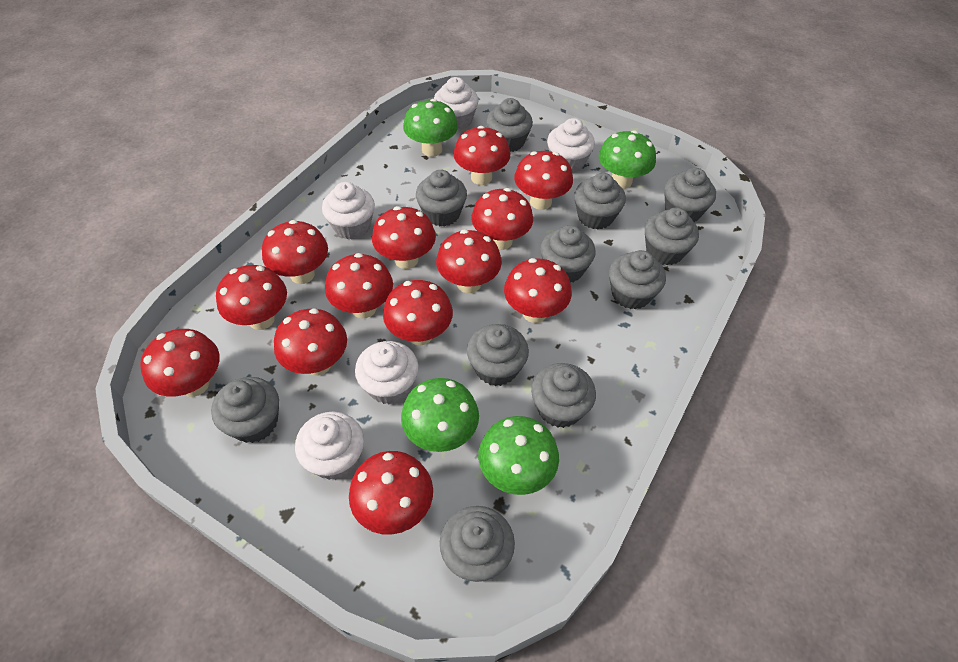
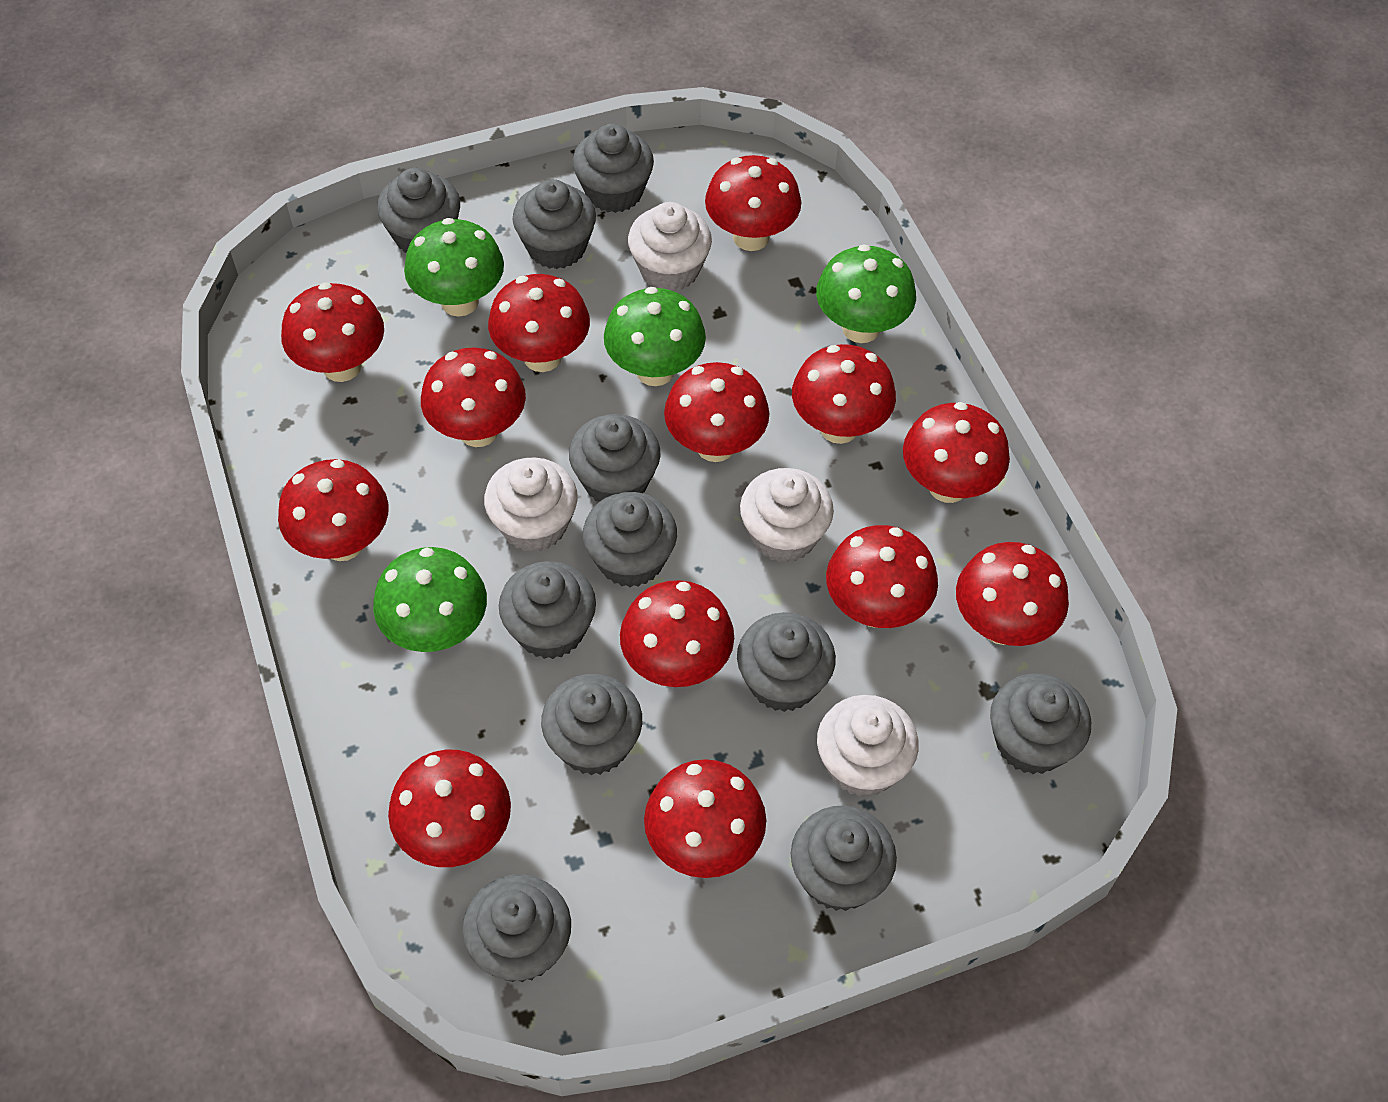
white cupcake: 5 -> 4

